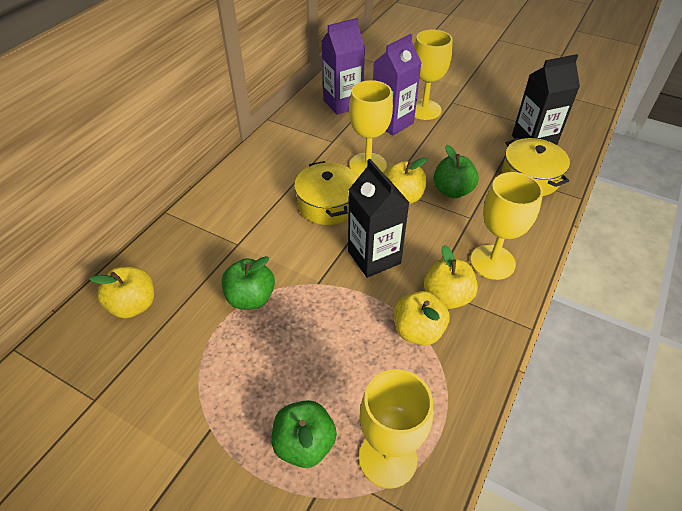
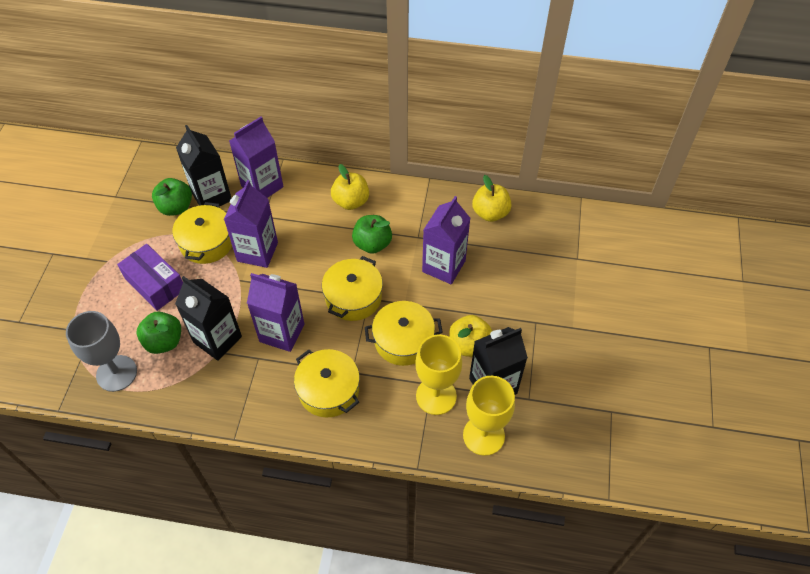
black carton: 2 -> 3
grey goblet: 0 -> 1
purple box: 0 -> 1
purple carton: 2 -> 4
yellow apple: 4 -> 3
yellow goblet: 4 -> 2
yellow pot: 2 -> 4

